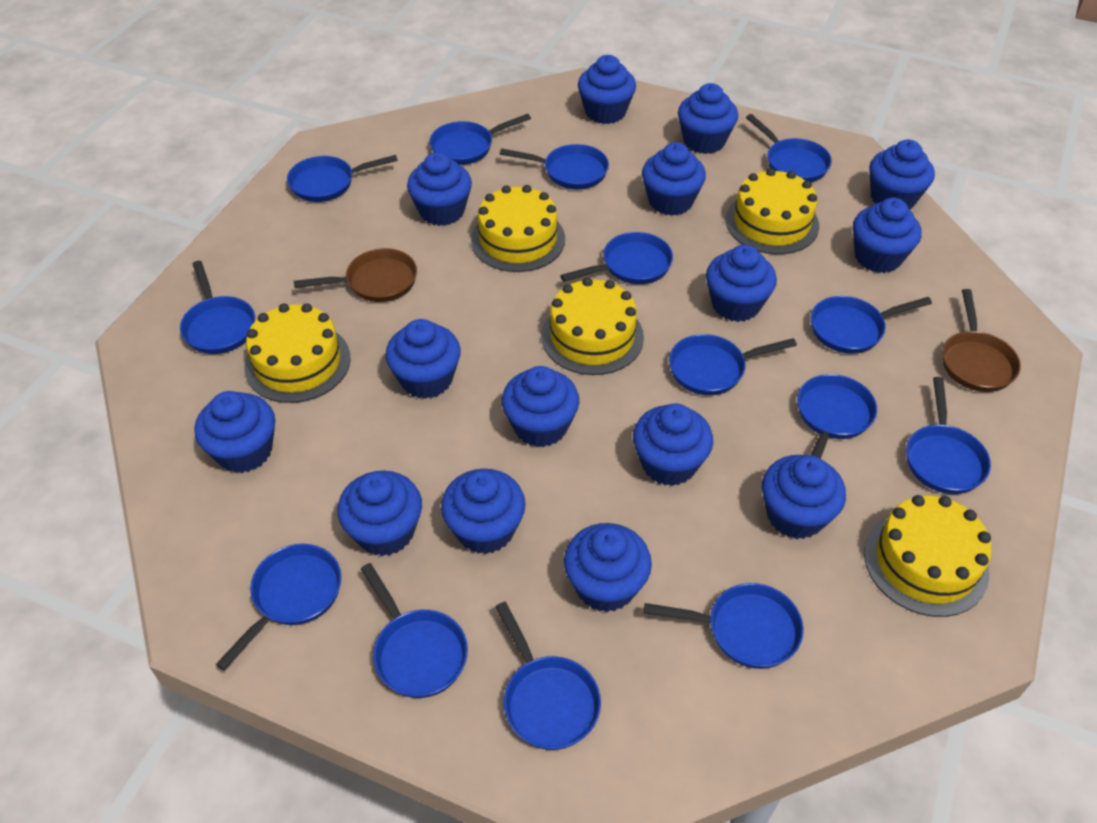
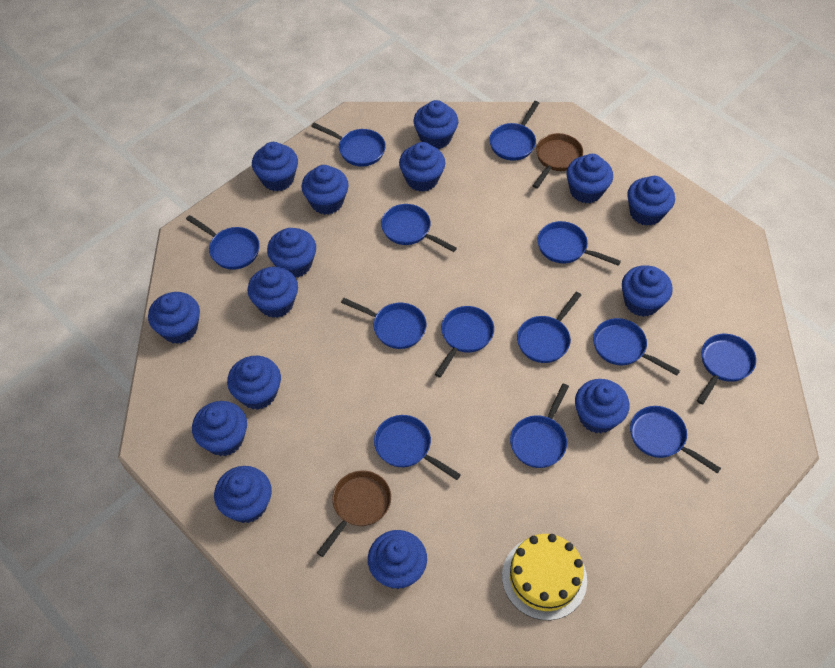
blue pan: 14 -> 13
yellow cake: 5 -> 1

